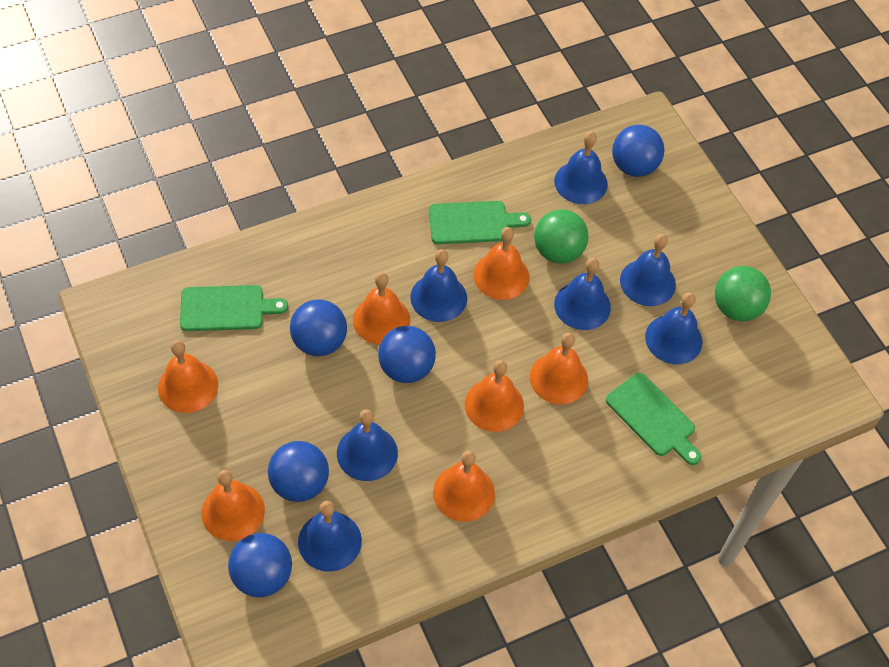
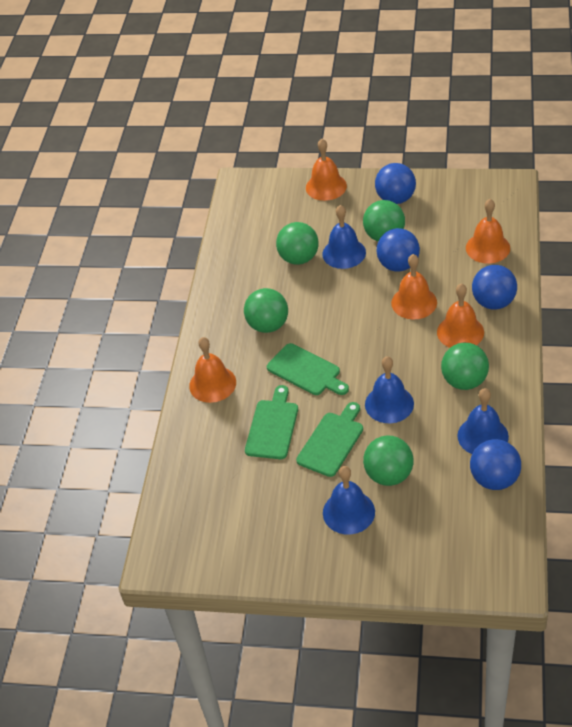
blue ball: 5 -> 4
blue bell: 7 -> 4
green ball: 2 -> 5
orange bell: 7 -> 5

